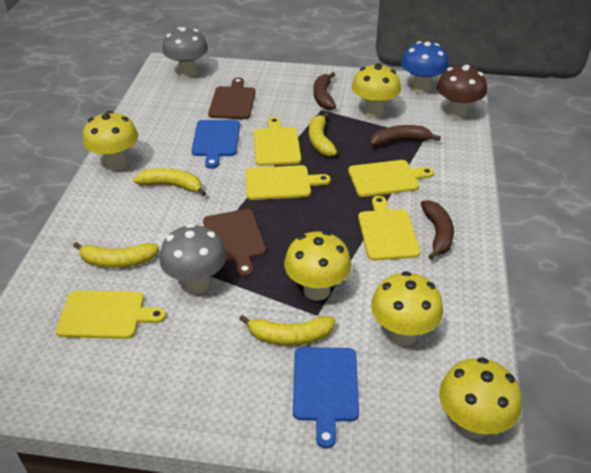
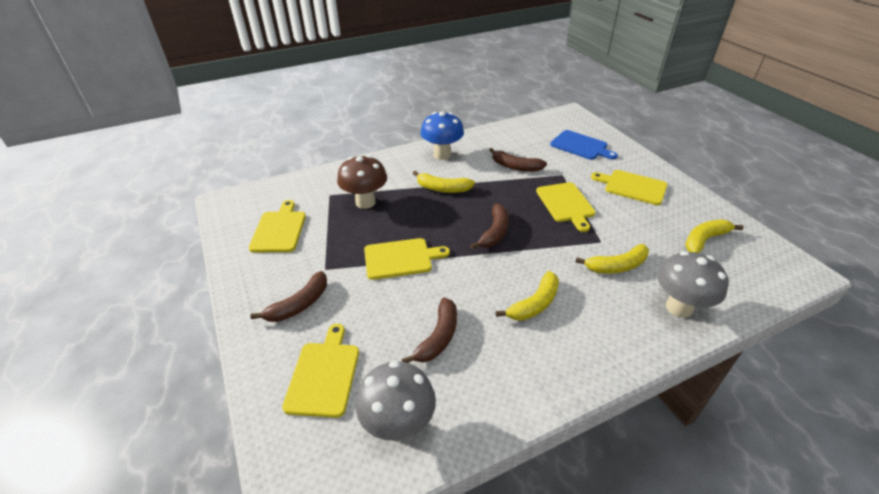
blue cutting board: 2 -> 1
brown banana: 3 -> 4
brown cutting board: 2 -> 0
yellow mushroom: 5 -> 0

